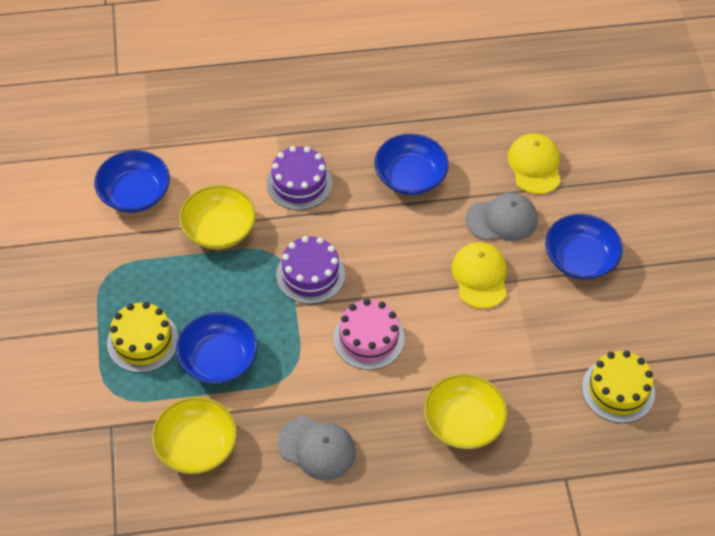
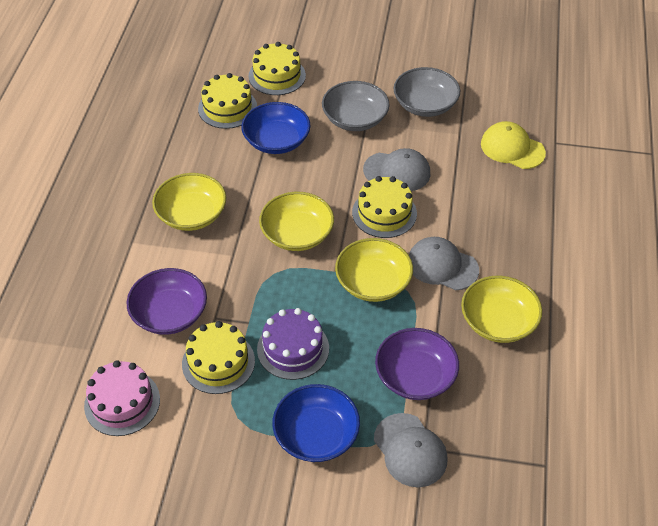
blue bowl: 4 -> 2
grey bowl: 0 -> 2
grey cap: 2 -> 3
purple bowl: 0 -> 2
purple cake: 2 -> 1
yellow bowl: 3 -> 4
yellow cake: 2 -> 4
yellow cap: 2 -> 1

